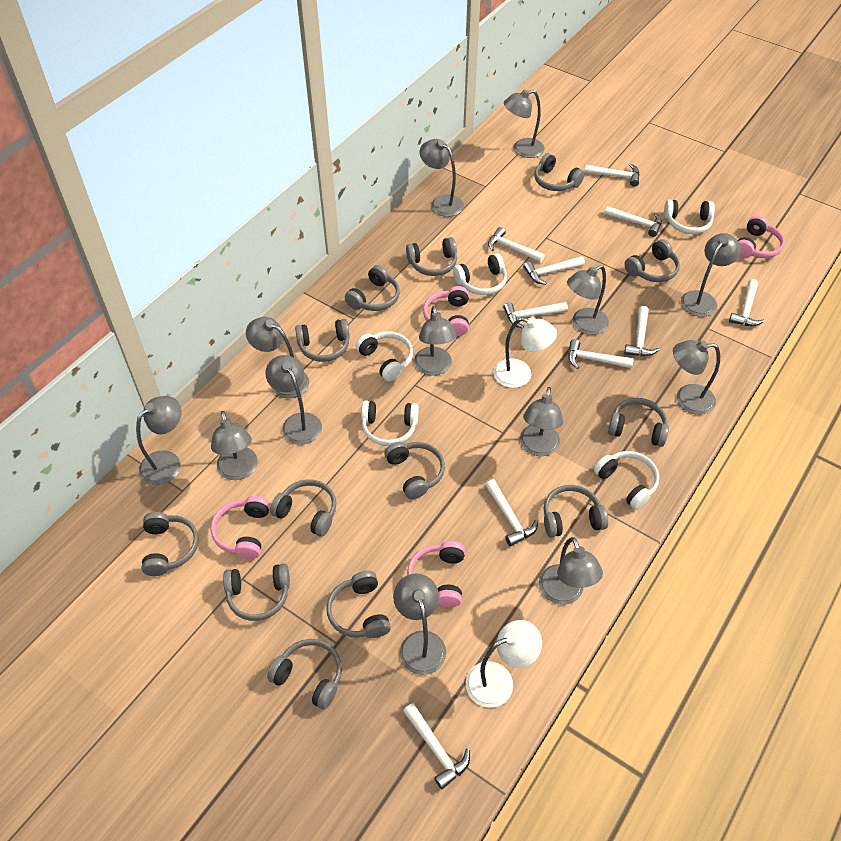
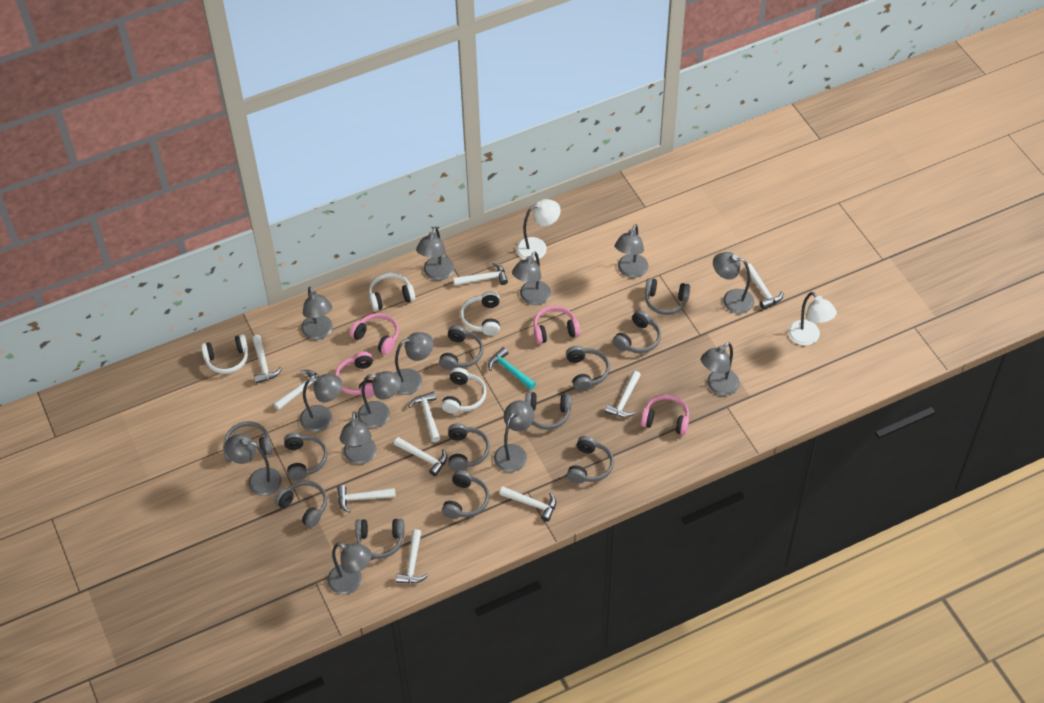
grey headphones: 13 -> 12
turquoise hammer: 0 -> 1
white headphones: 5 -> 4

